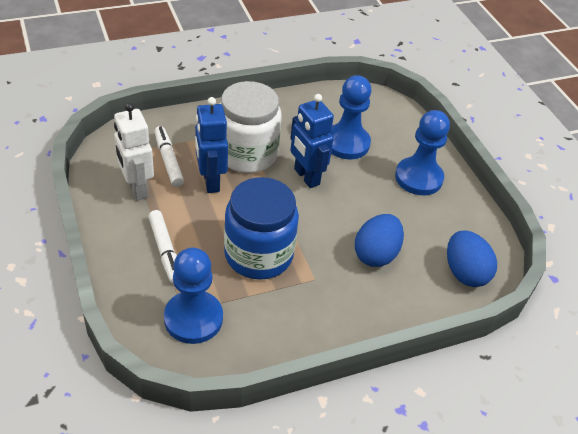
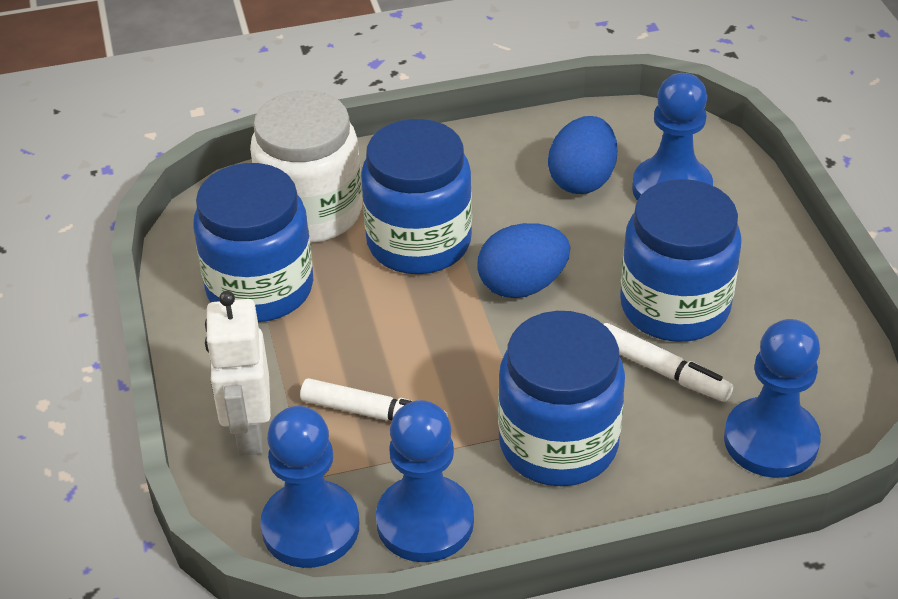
blue jar: 1 -> 4
blue pawn: 3 -> 4
blue robot: 2 -> 0

